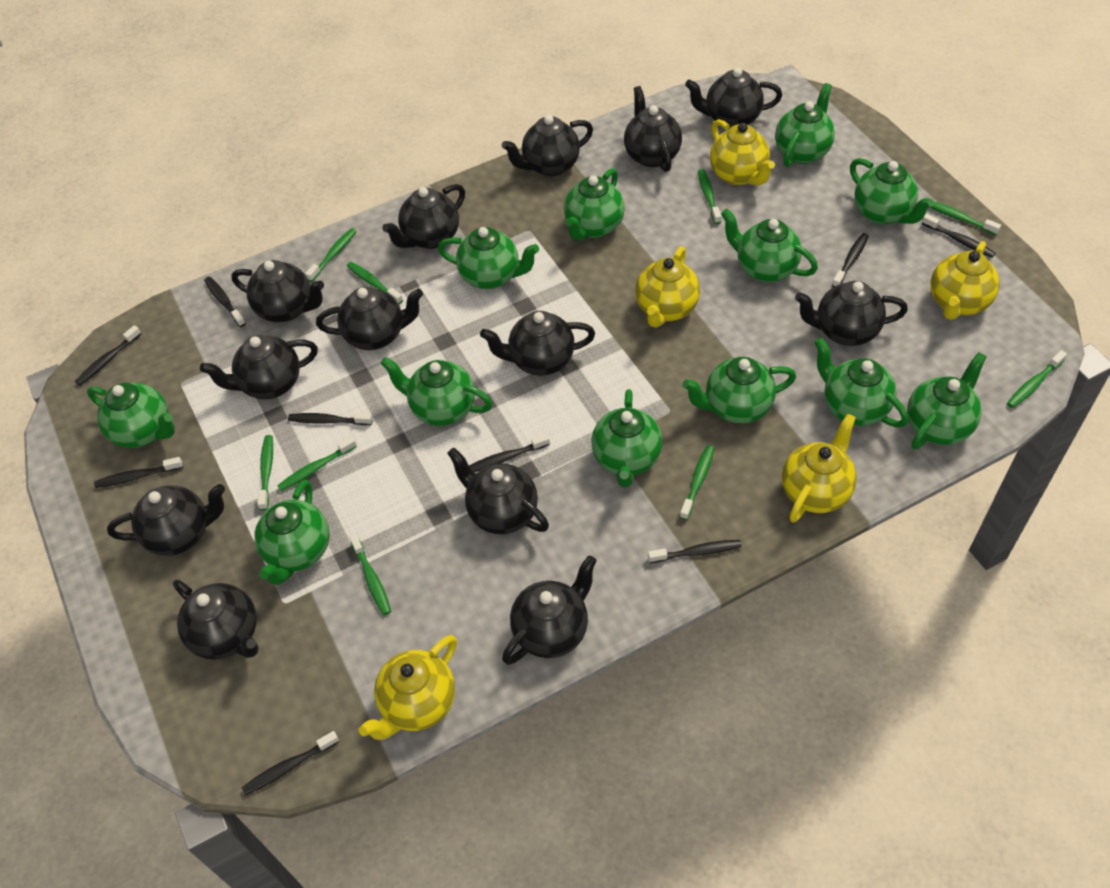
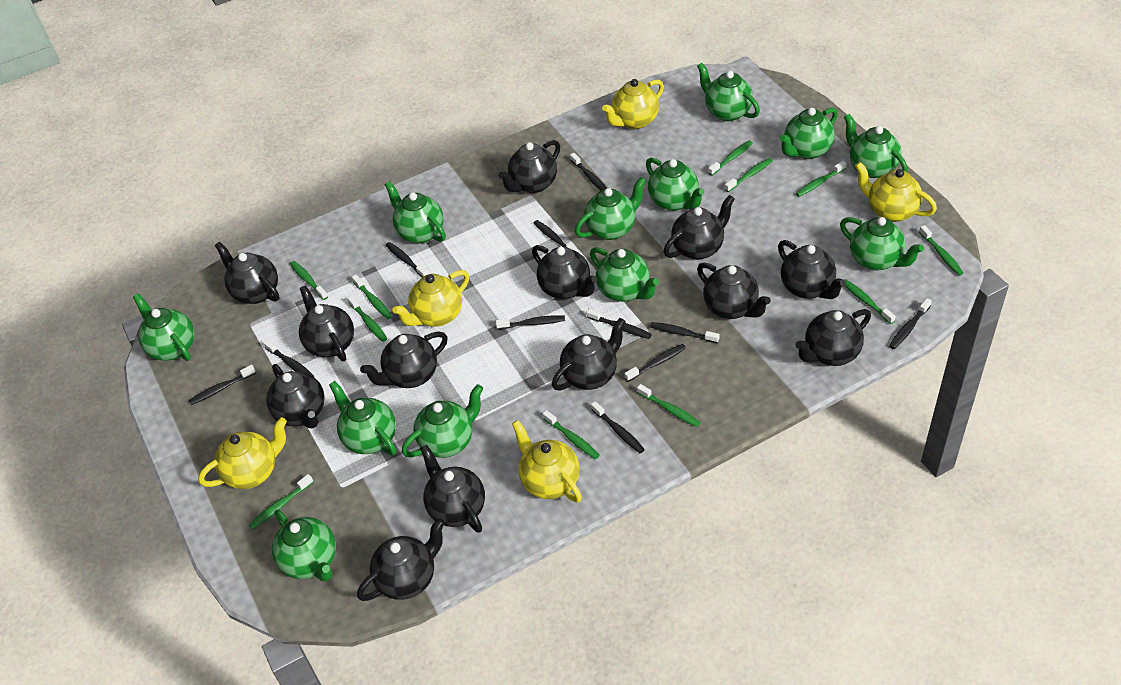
black toothbrush: 9 -> 11
green toothbrush: 9 -> 11

